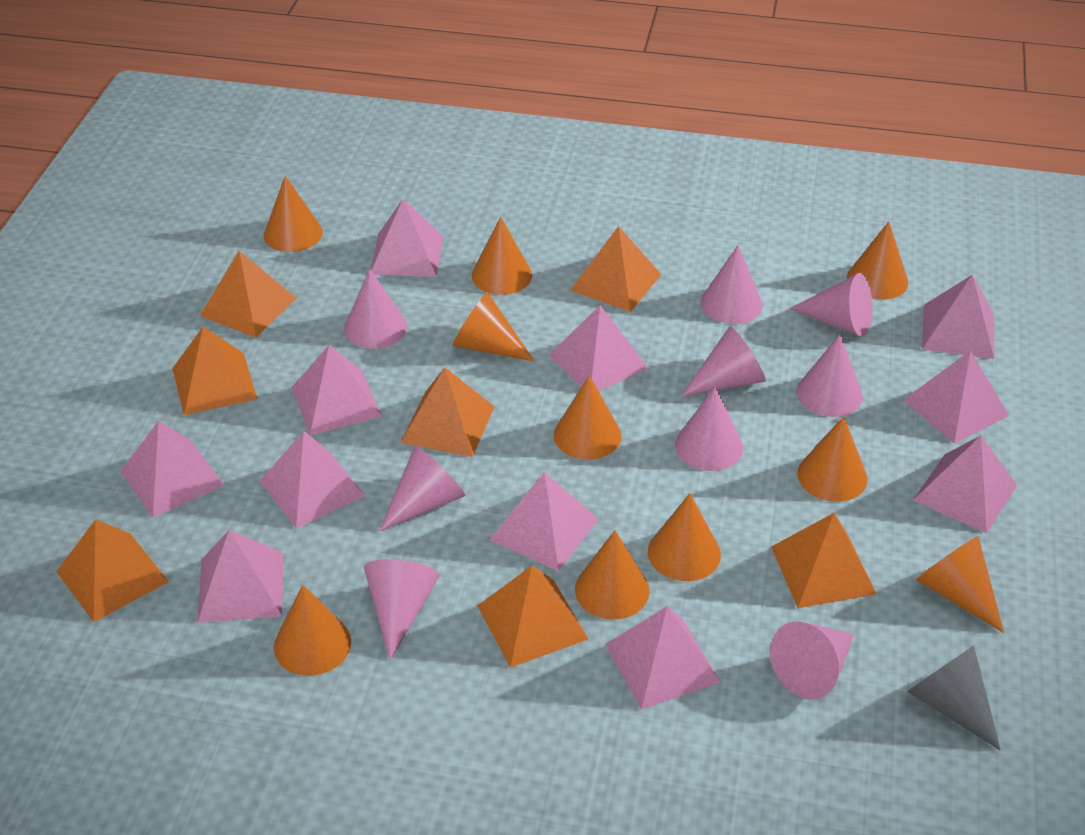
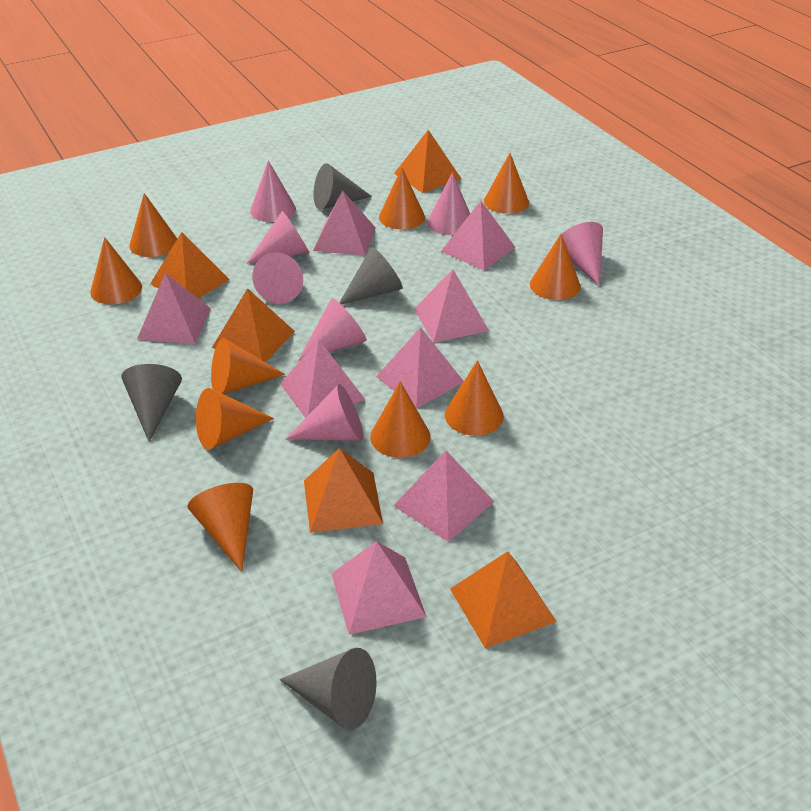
grey cone: 1 -> 4
orange pyramid: 7 -> 5
pink cone: 9 -> 7
pink pyramid: 11 -> 8

